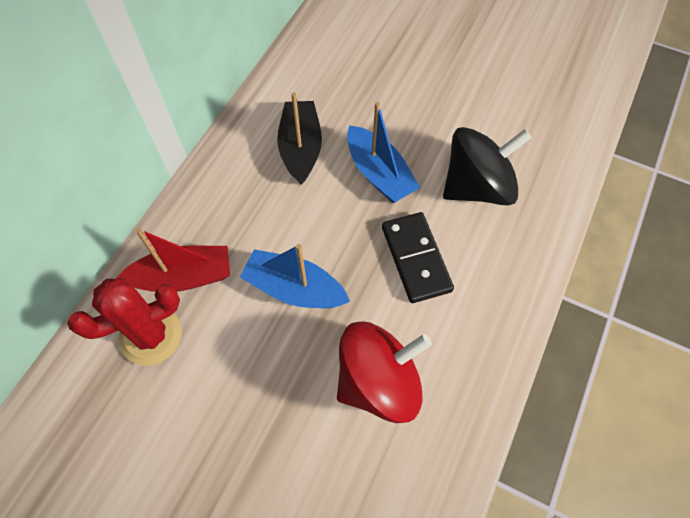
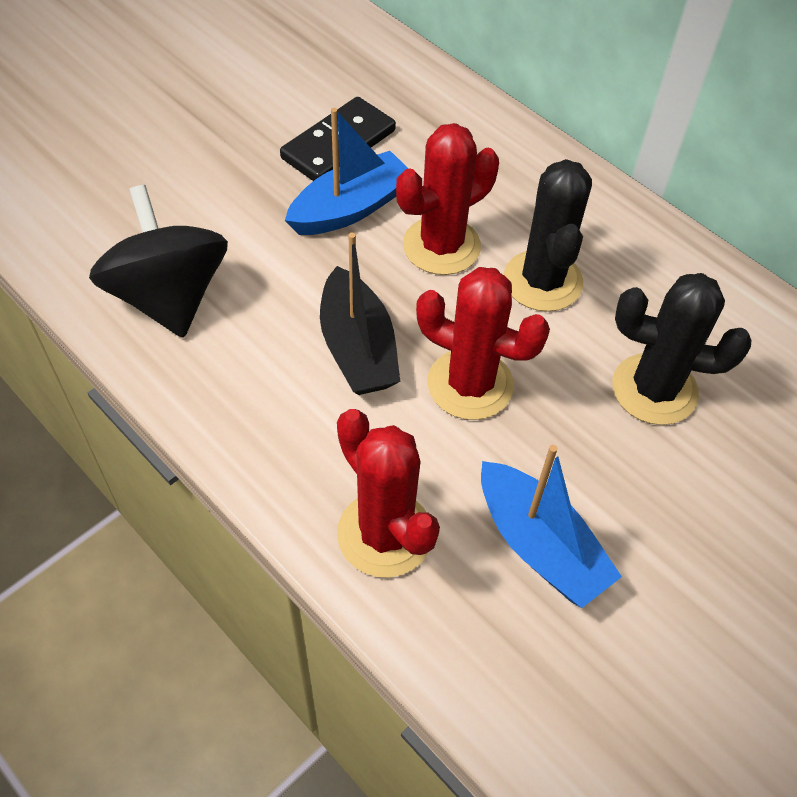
black cactus: 0 -> 2
red boat: 1 -> 0
red cactus: 1 -> 3
red spinning top: 1 -> 0

